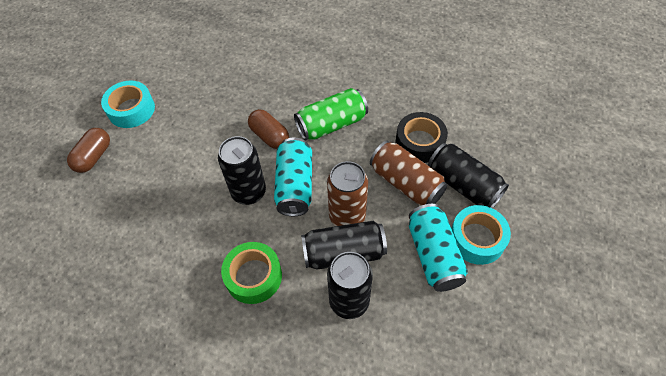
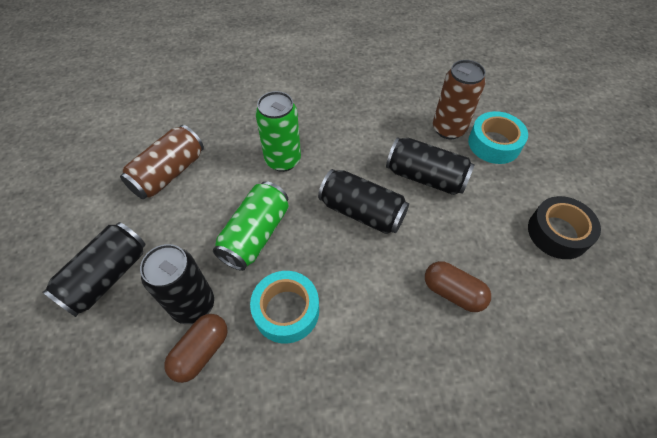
green can: 1 -> 2
green tape: 1 -> 0
turquoise can: 2 -> 0

